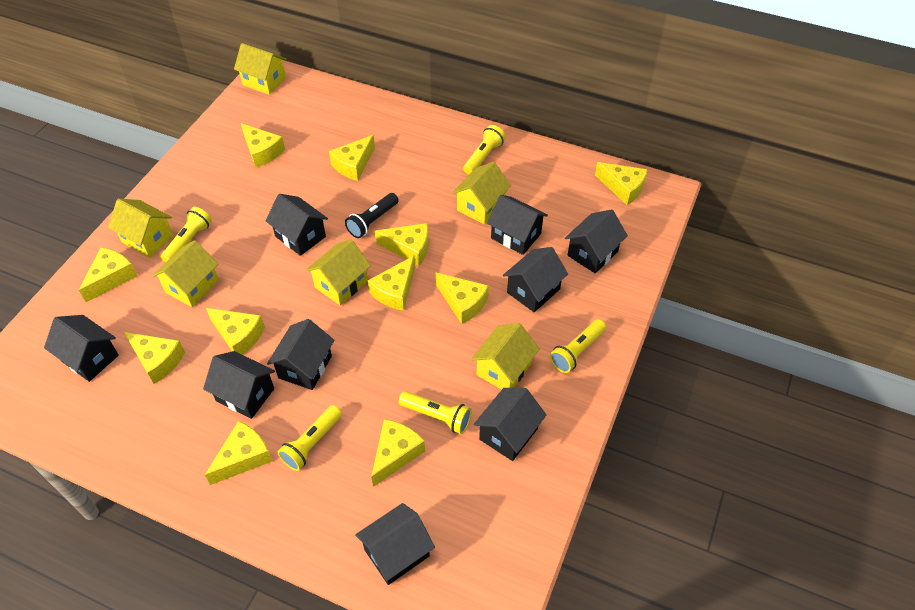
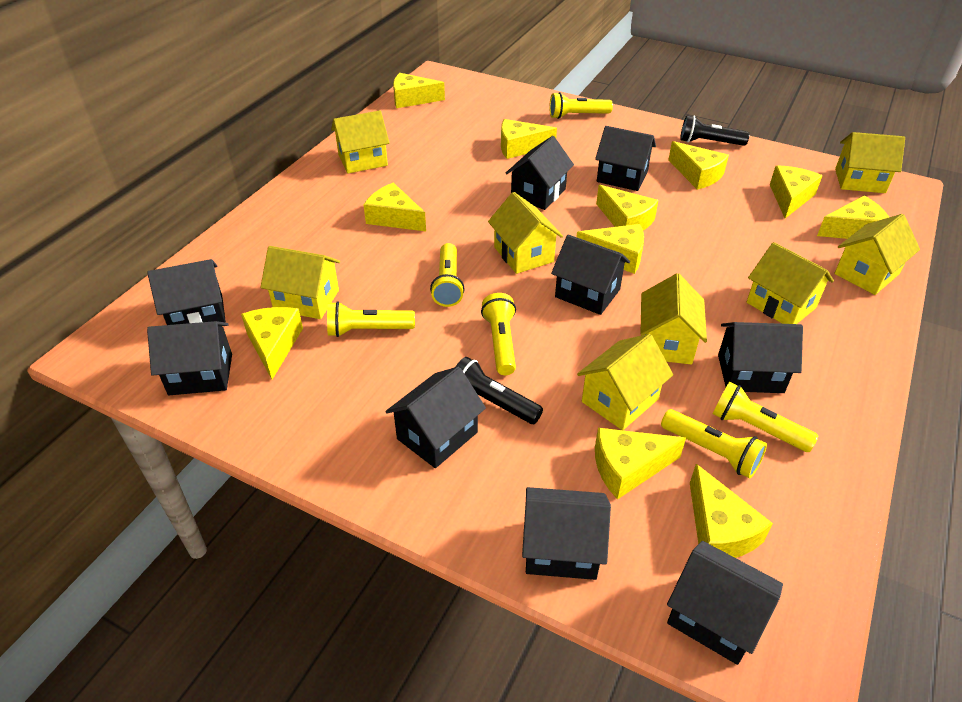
black flashlight: 1 -> 2
yellow flashlight: 5 -> 6
yellow house: 6 -> 8

